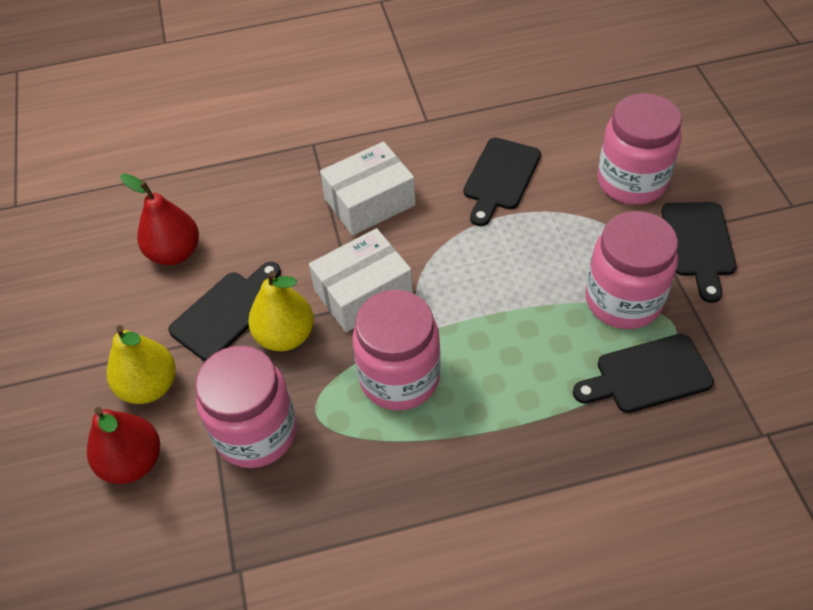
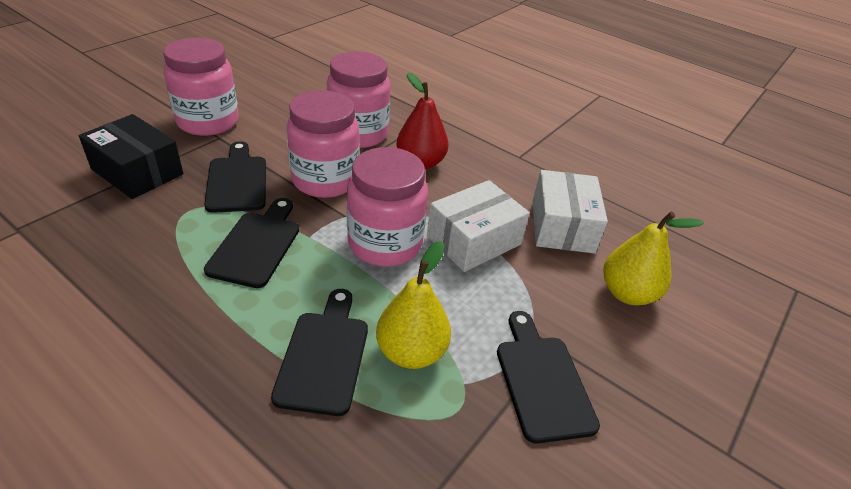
black box: 0 -> 1
red pear: 2 -> 1

